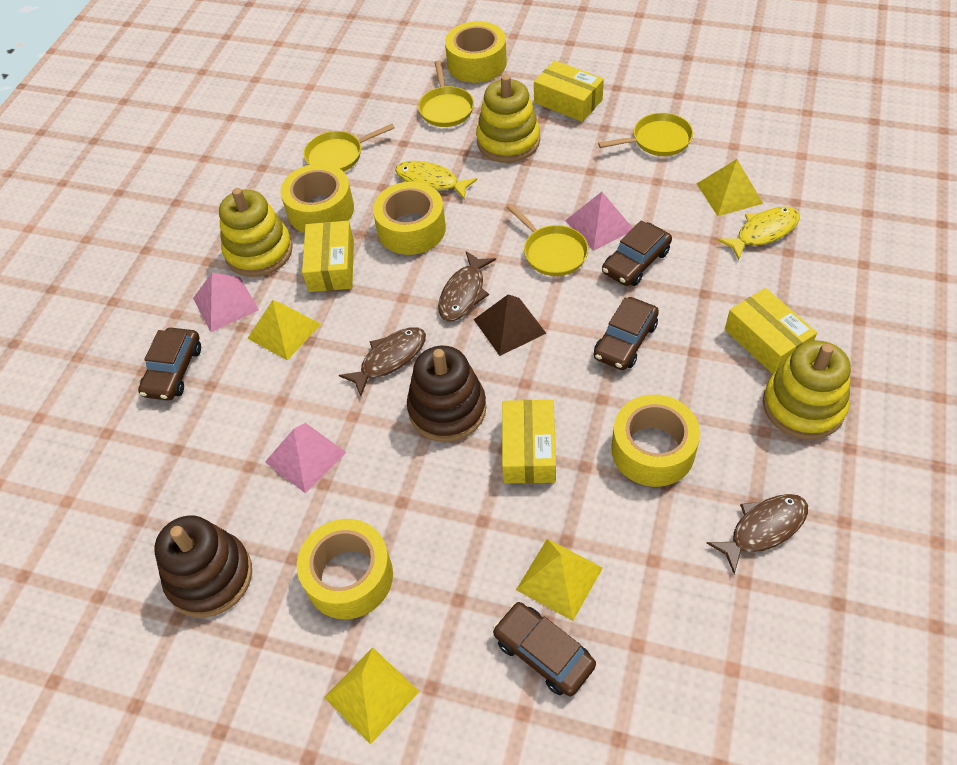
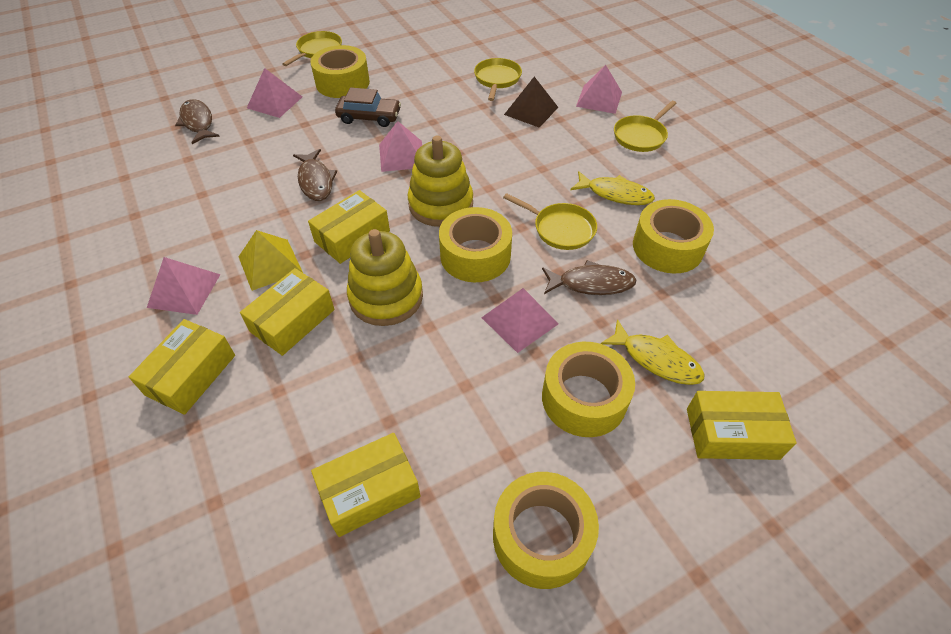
brown car: 4 -> 1
brown stacking toy: 2 -> 0
pink pyramid: 3 -> 5
yellow box: 4 -> 5
yellow pyramid: 4 -> 1
yellow stacking toy: 3 -> 2

